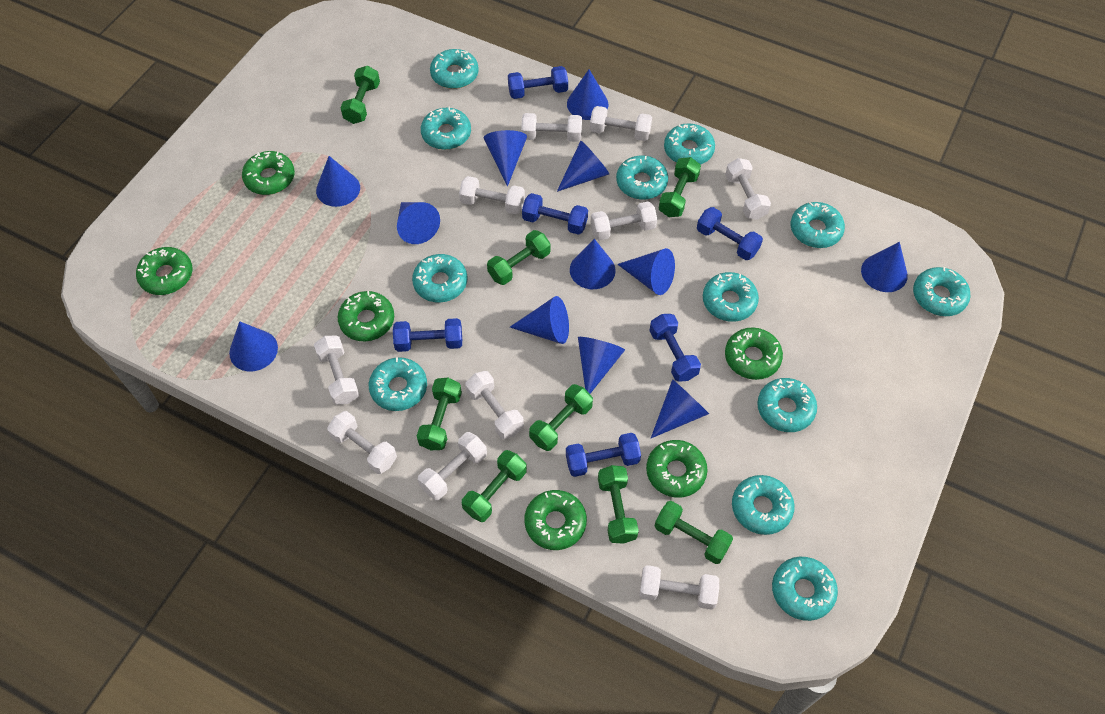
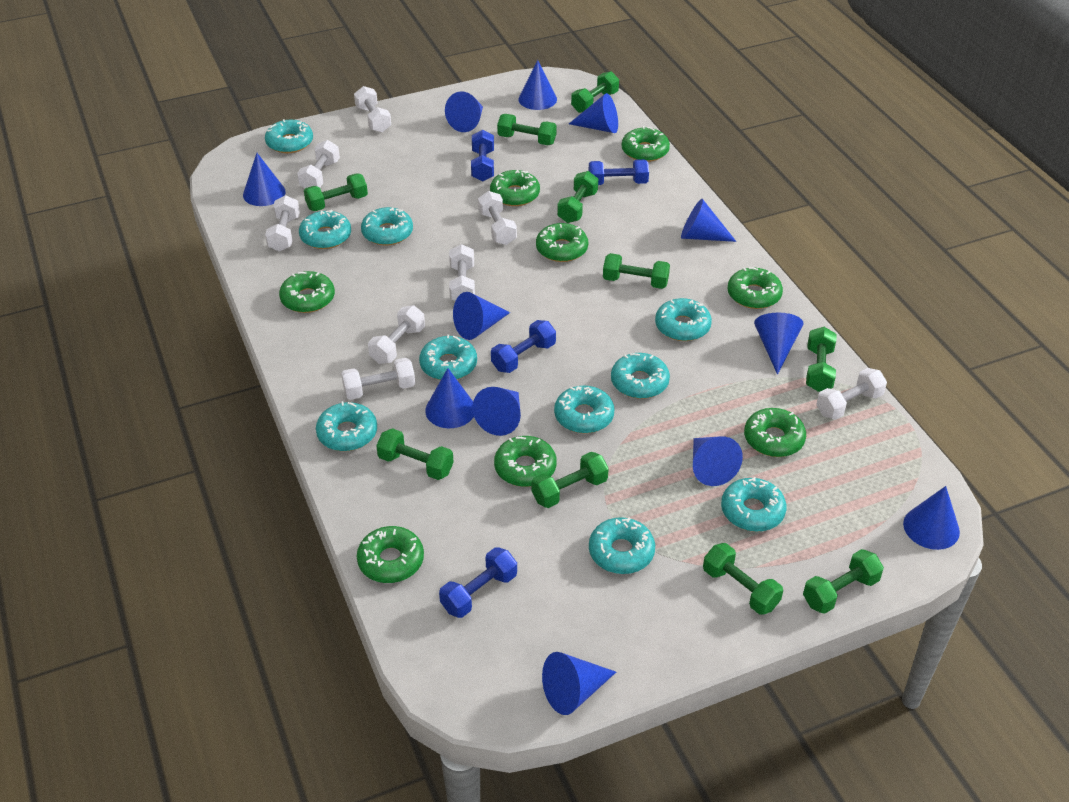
blue dumbbell: 6 -> 4
green donut: 6 -> 8
green dumbbell: 8 -> 10
turquoise donut: 12 -> 10
white dumbbell: 10 -> 8

